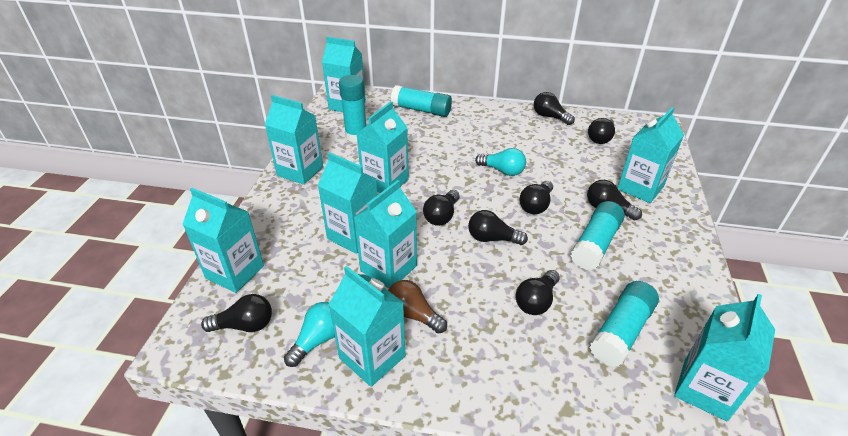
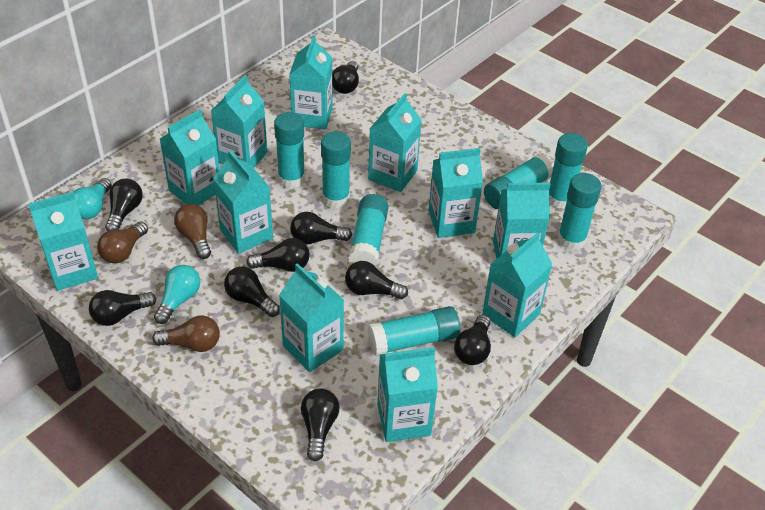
black light bulb: 8 -> 9
brown light bulb: 1 -> 3
turquoise carton: 9 -> 11
turquoise glue stick: 4 -> 7

